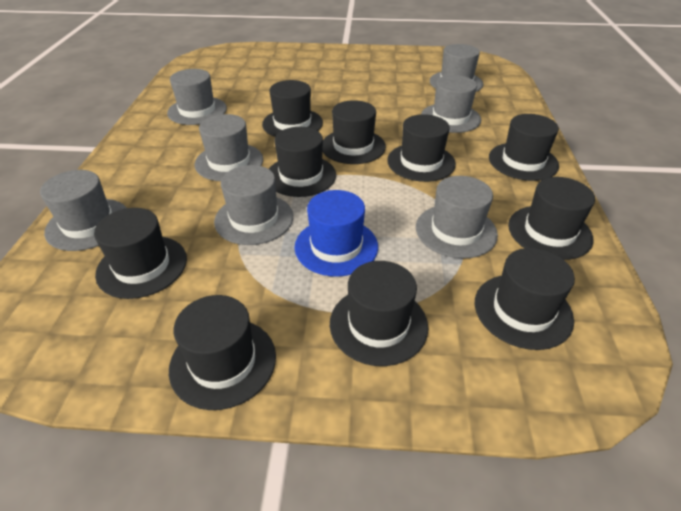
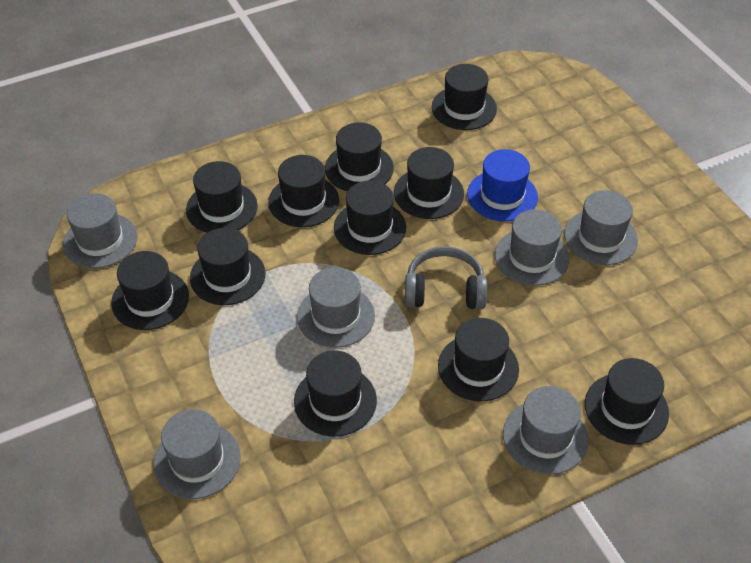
black hat: 10 -> 11
grey hat: 7 -> 6
grey headphones: 0 -> 1

